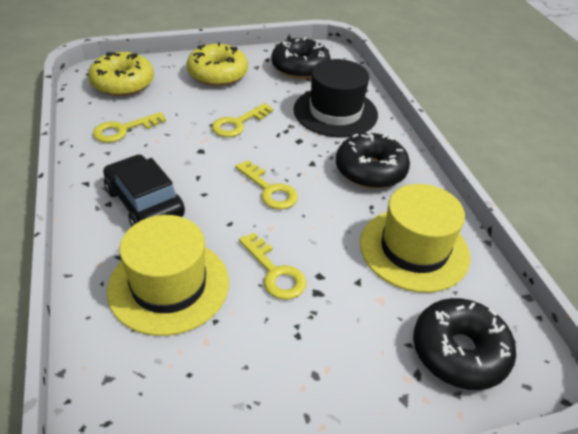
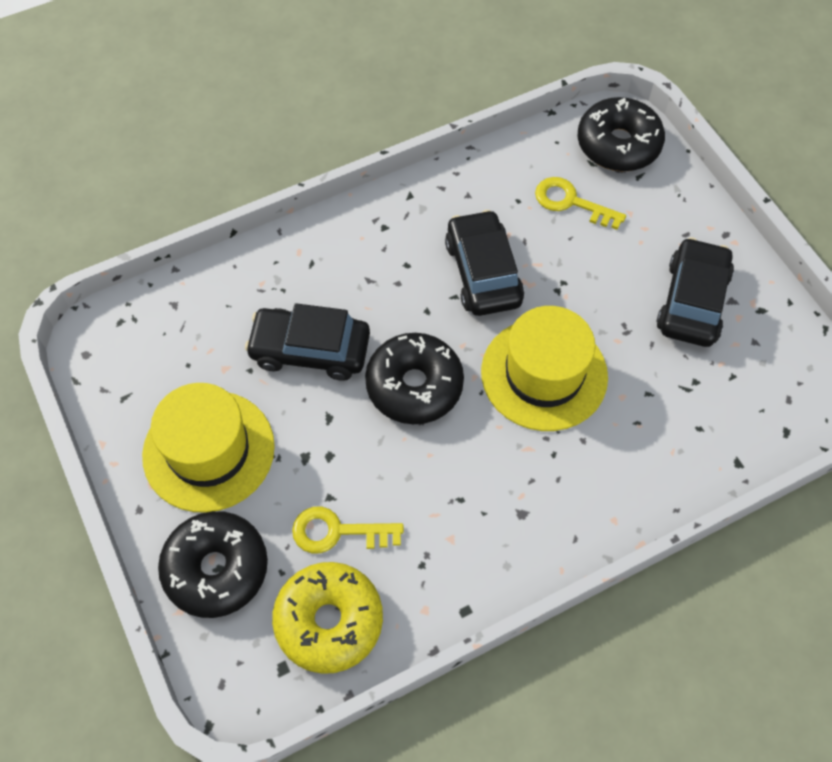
black car: 1 -> 3
black hat: 1 -> 0
yellow donut: 2 -> 1
yellow key: 4 -> 2

